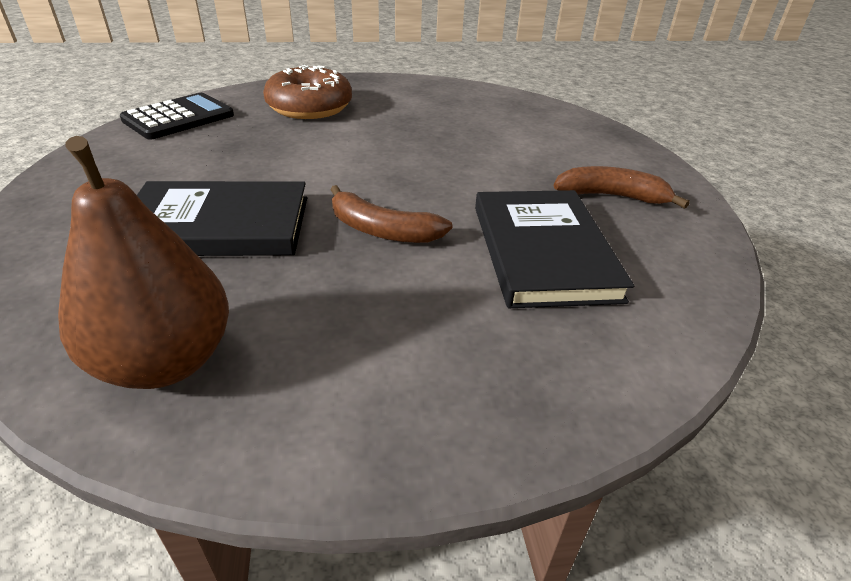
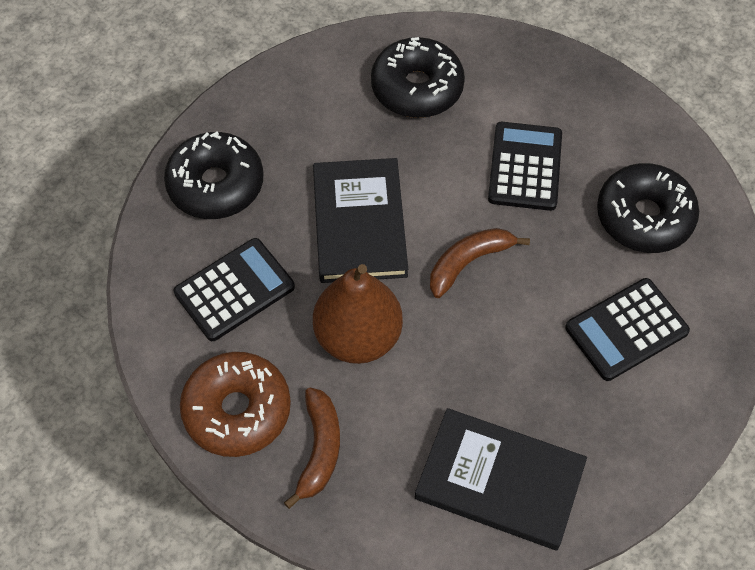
black calculator: 1 -> 3
black donut: 0 -> 3

